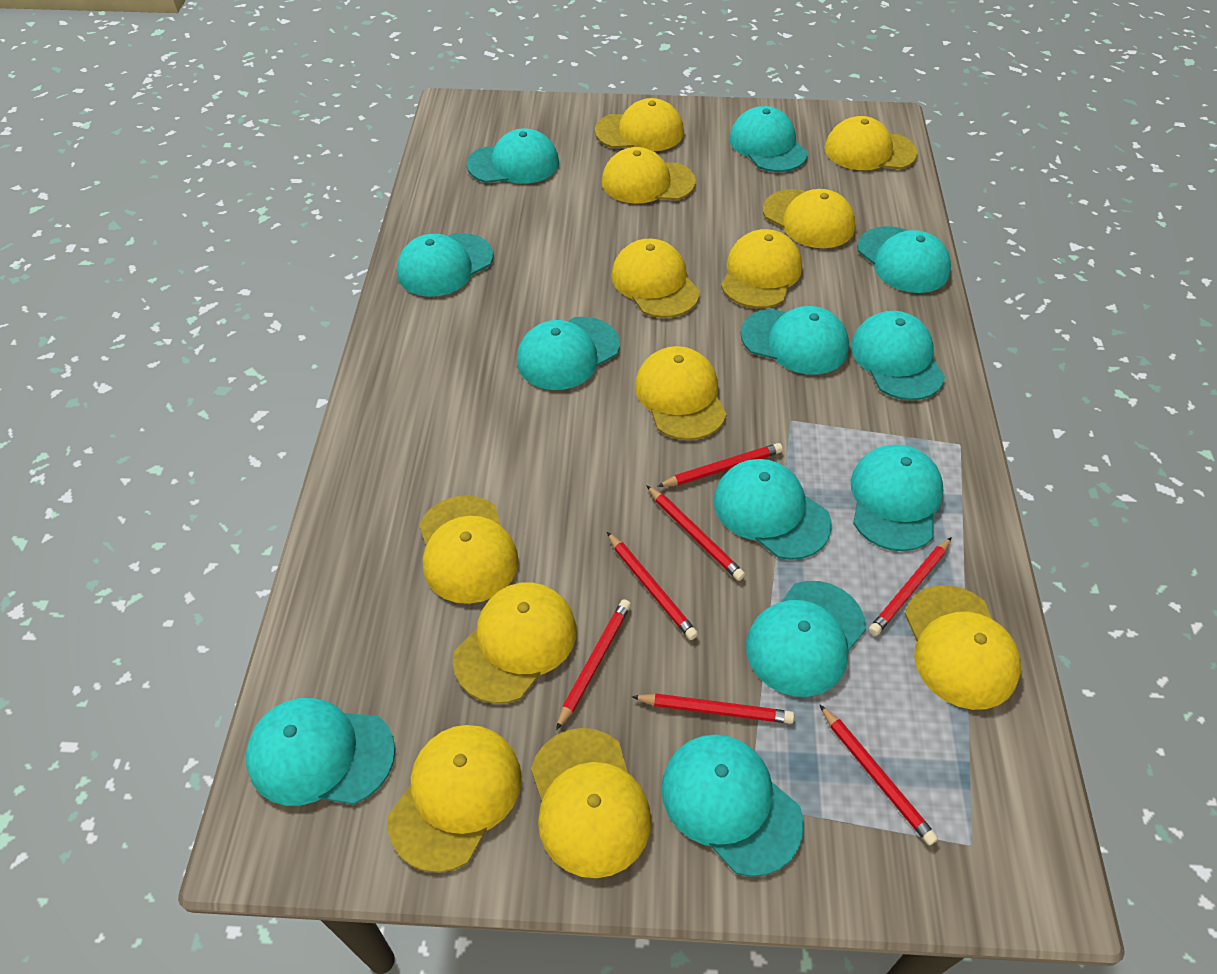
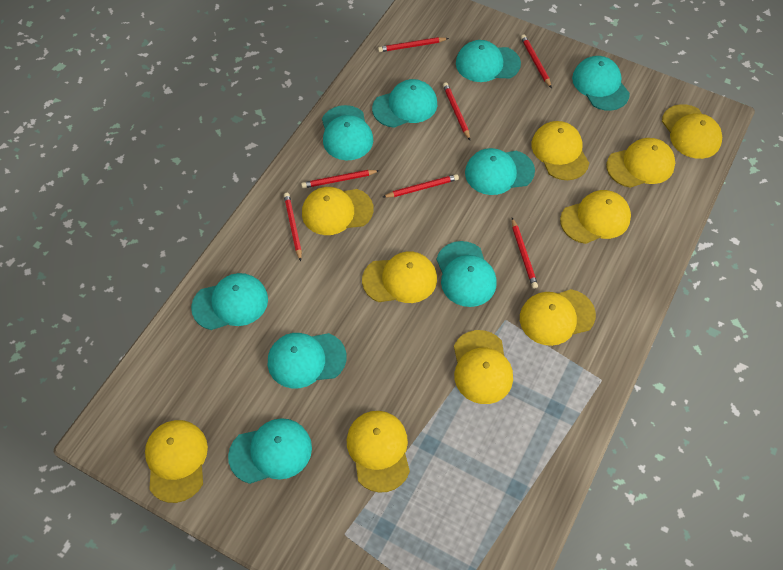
turquoise cap: 12 -> 9
yellow cap: 12 -> 10

